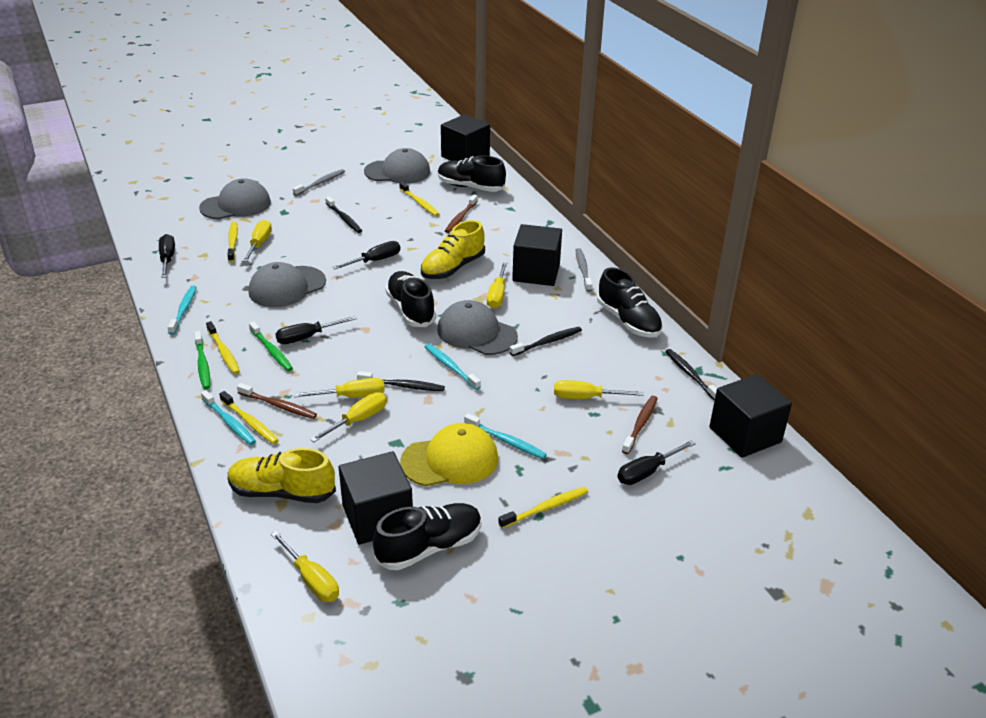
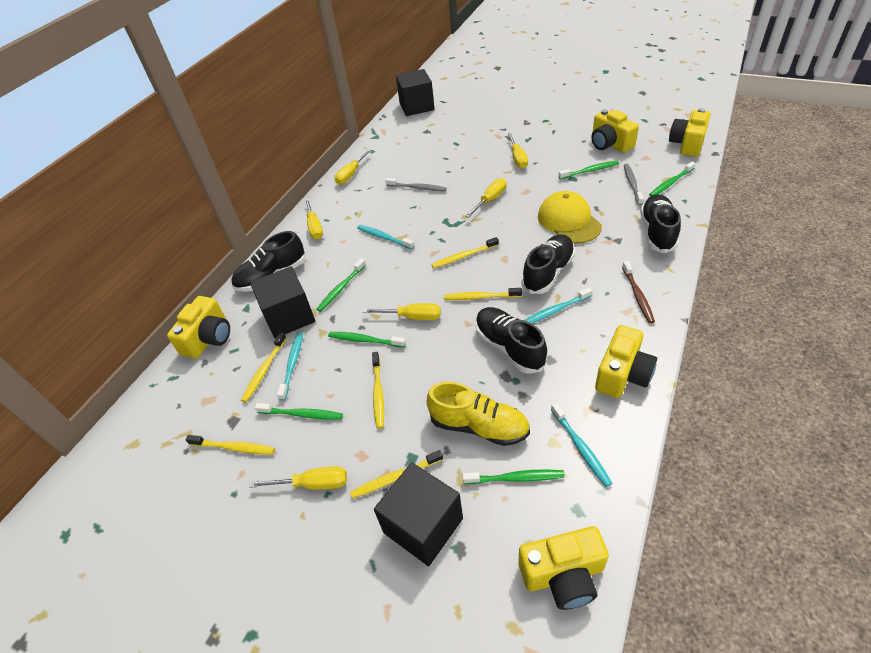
black cube: 4 -> 3
black screwdriver: 4 -> 0
black toothbrush: 4 -> 0
brown toothbrush: 3 -> 1
green toothbrush: 2 -> 6
grey cap: 4 -> 0
yellow camera: 0 -> 5
yellow shoe: 2 -> 1
yellow toothbrush: 5 -> 6

